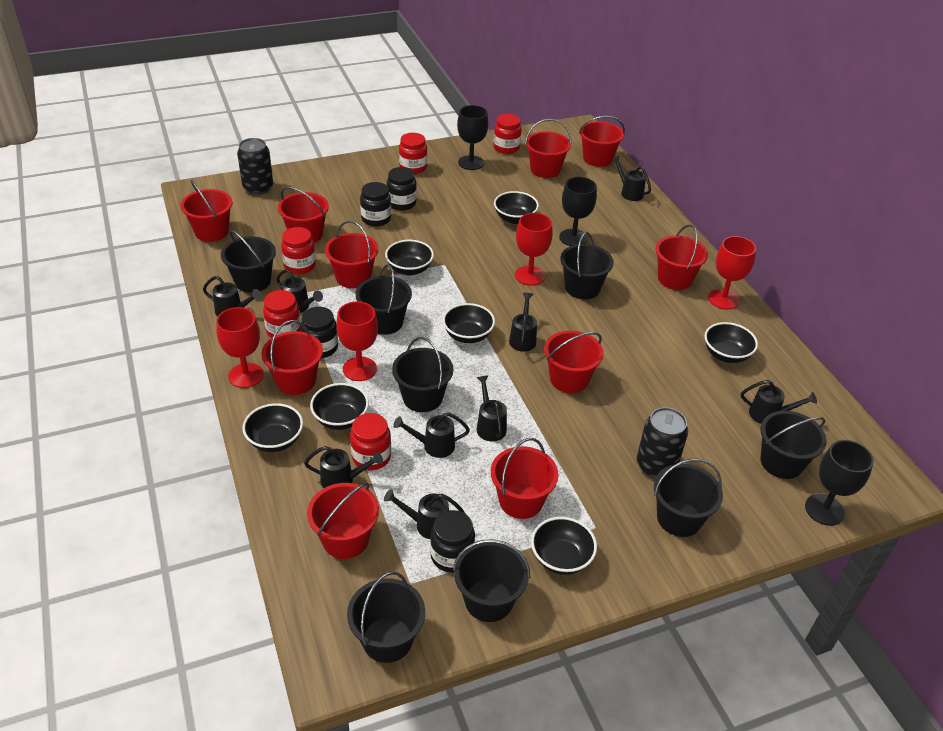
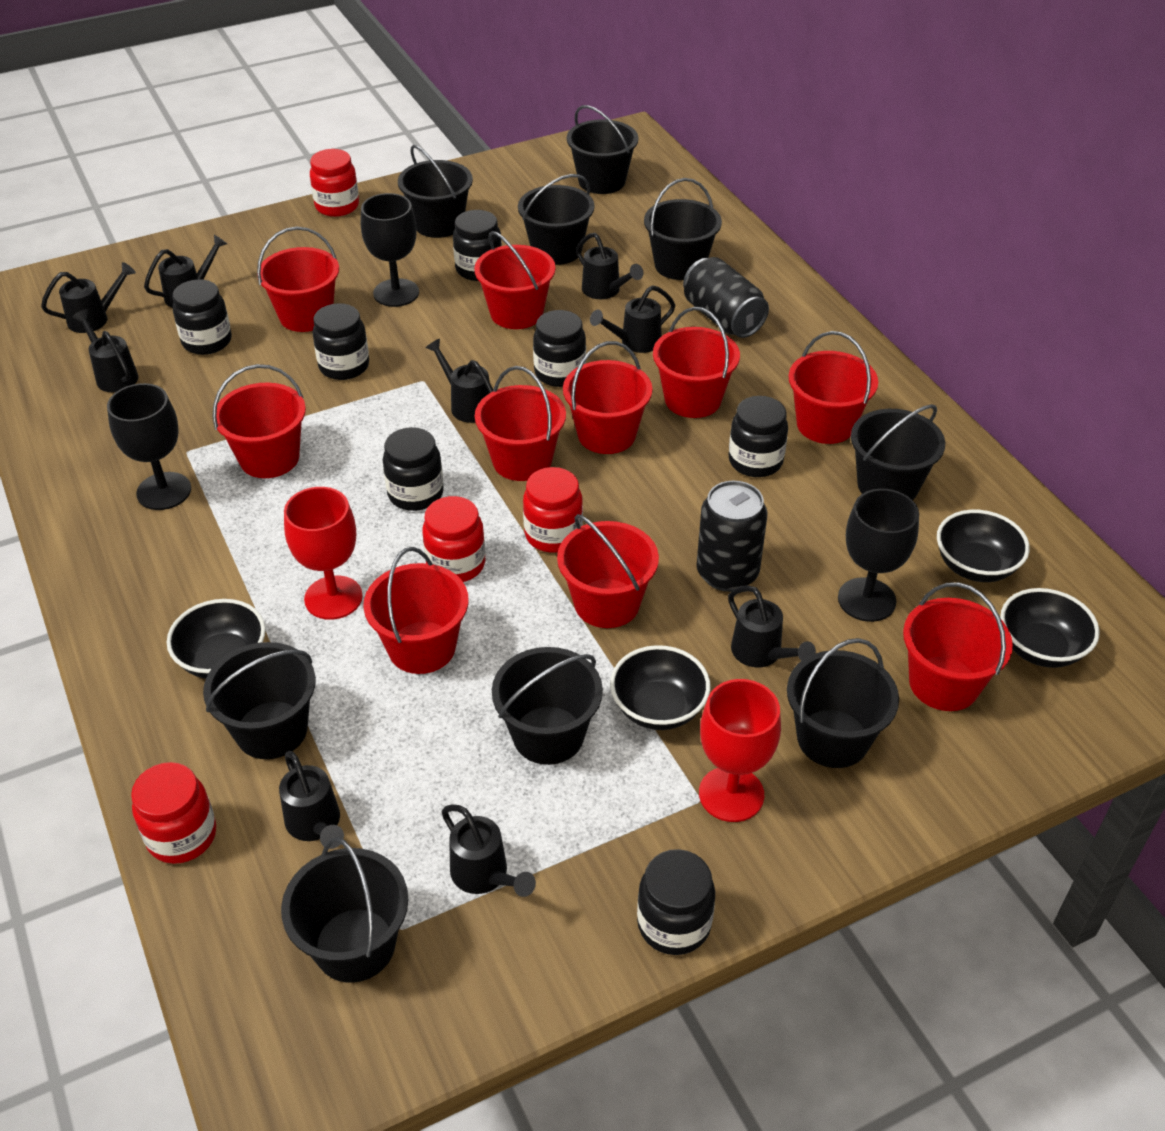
black bowl: 7 -> 4
black bucket: 8 -> 9
black jar: 4 -> 7
red goblet: 4 -> 2
red jar: 5 -> 4

